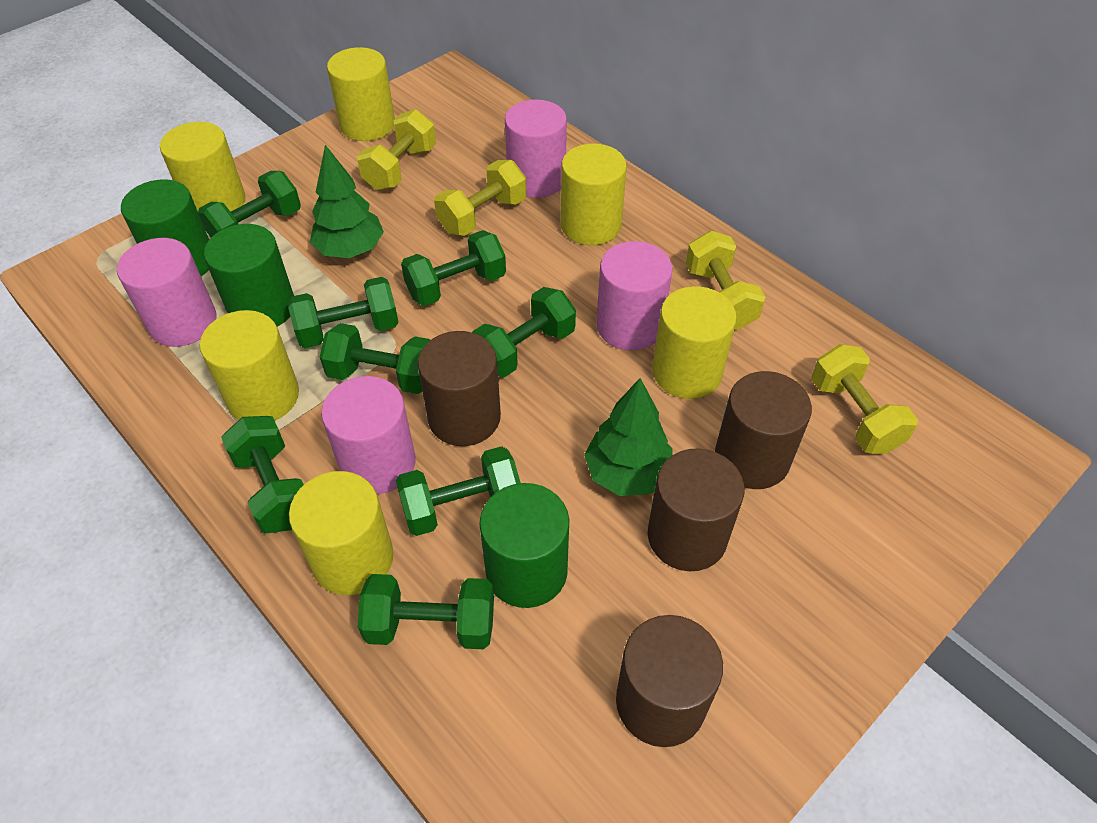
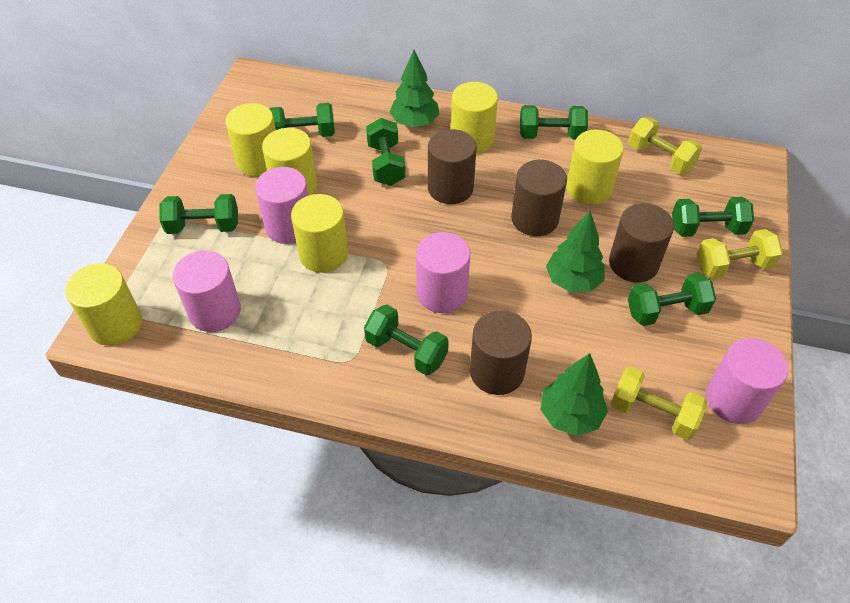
green cylinder: 3 -> 0
green dumbbell: 8 -> 7
green tree: 2 -> 3
yellow dumbbell: 4 -> 3

